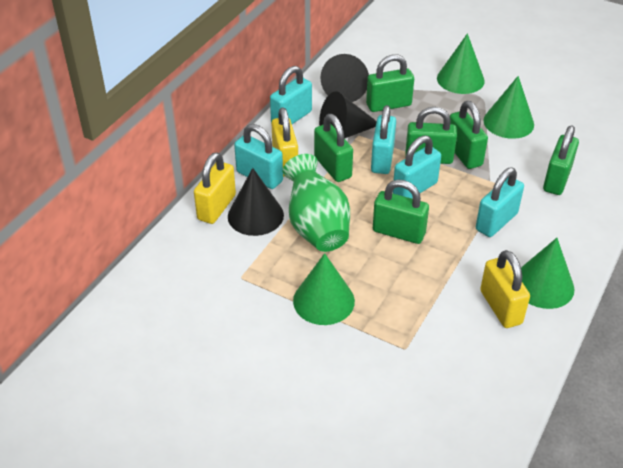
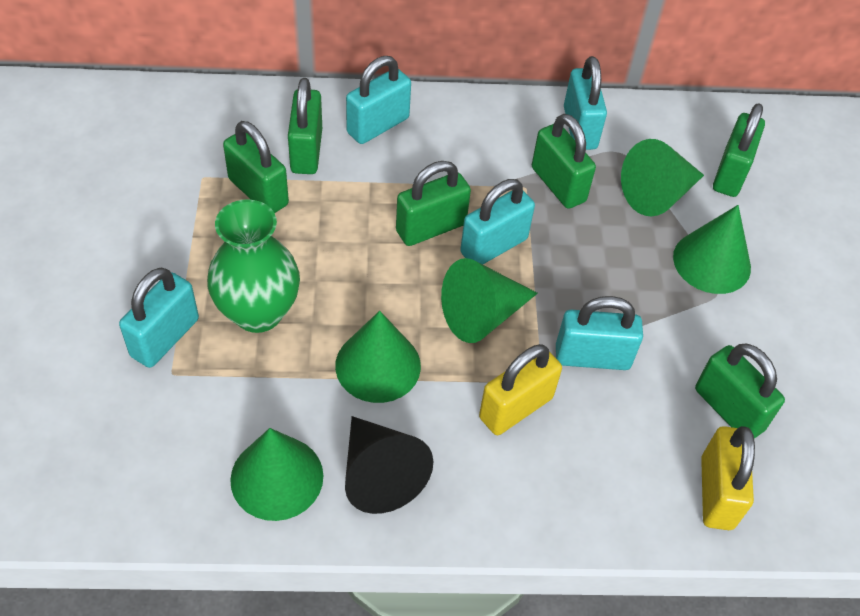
black cone: 3 -> 1
green cone: 4 -> 5
yellow padlock: 3 -> 2

